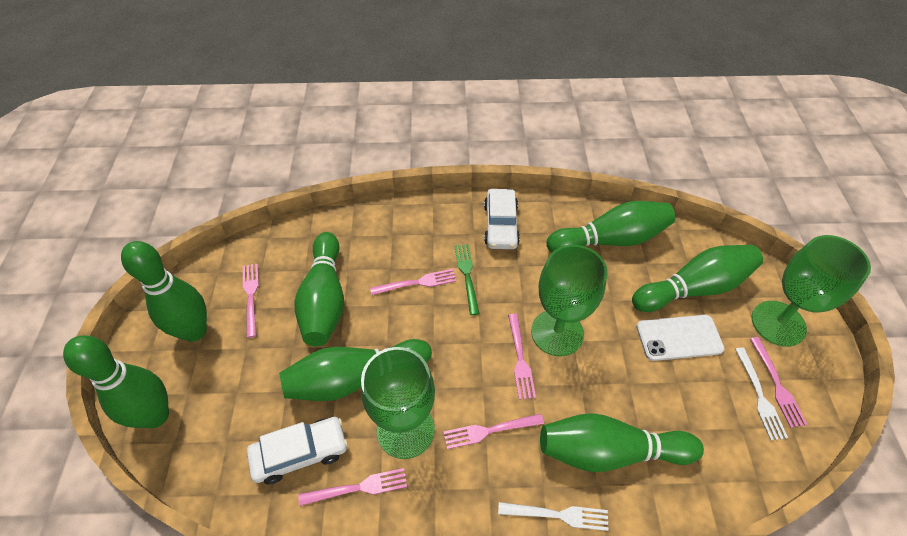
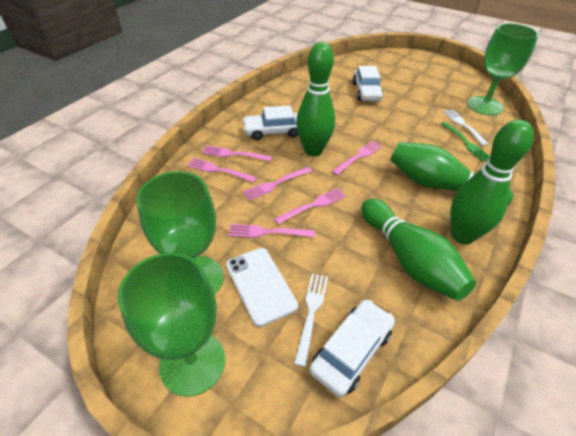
green bowling pin: 7 -> 4
white car: 2 -> 3

